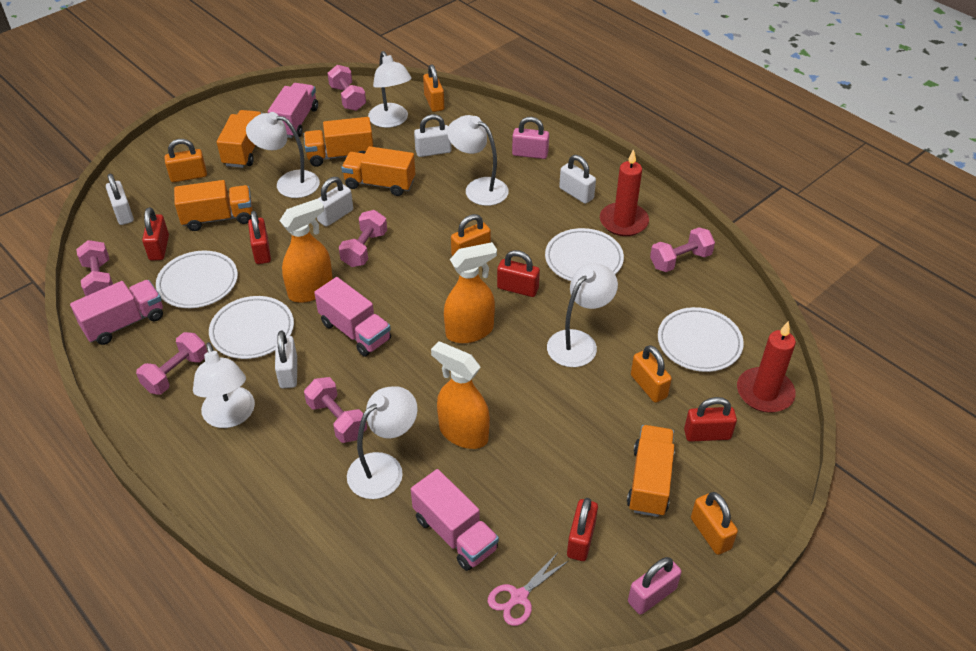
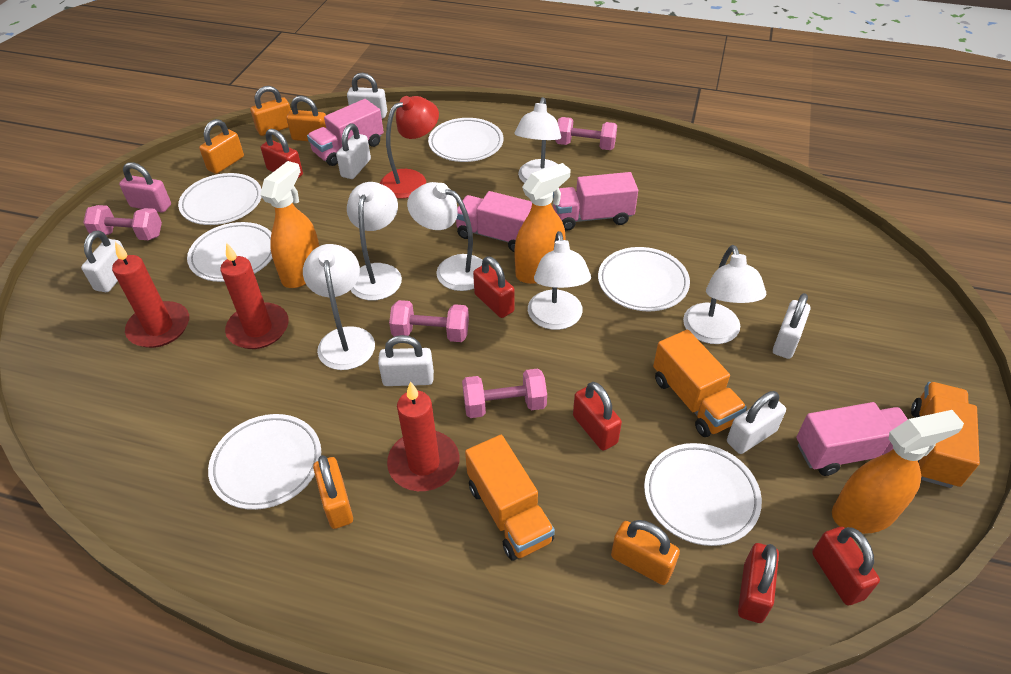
orange truck: 5 -> 3
pink dumbbell: 6 -> 4
pink padlock: 2 -> 1
pink scissors: 1 -> 0
red candle: 2 -> 3
red lamp: 0 -> 1
white padlock: 5 -> 6
white plate: 4 -> 6

